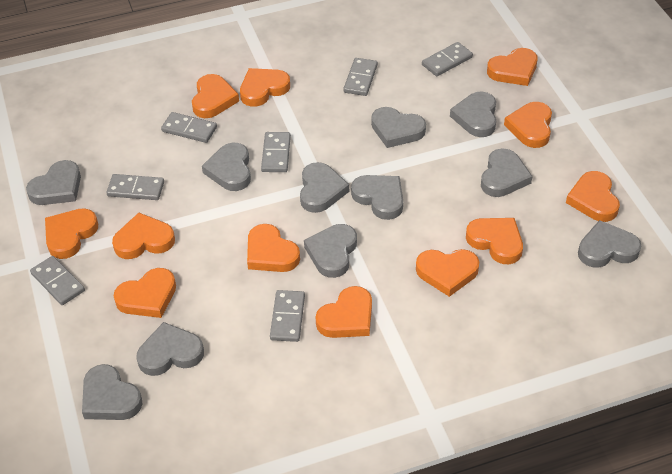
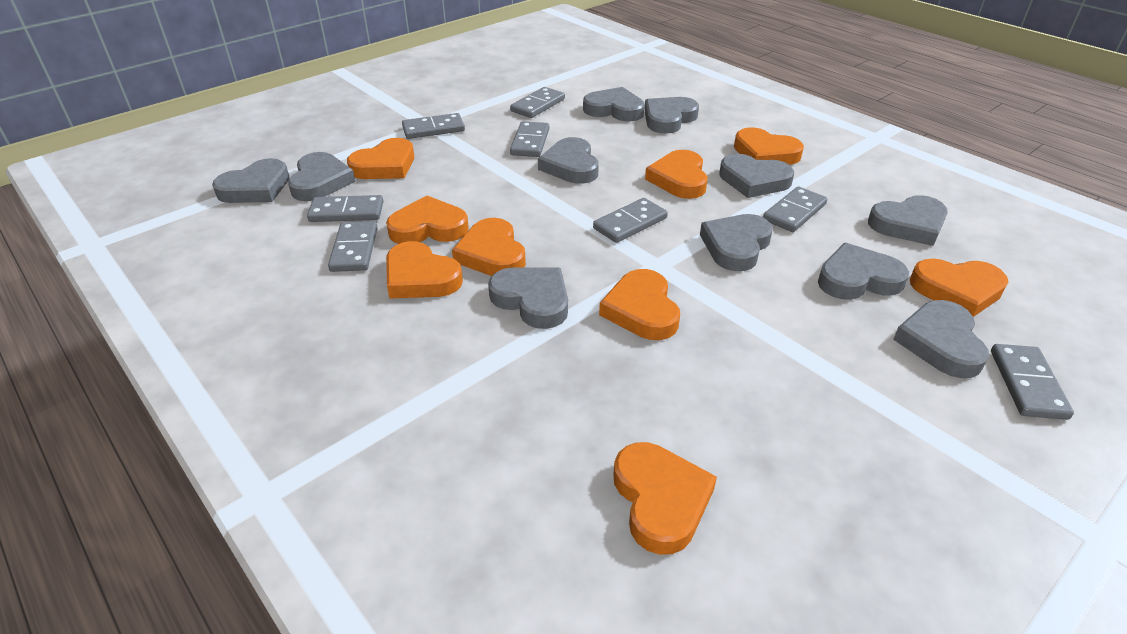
grey domino: 7 -> 8
orange heart: 12 -> 9

